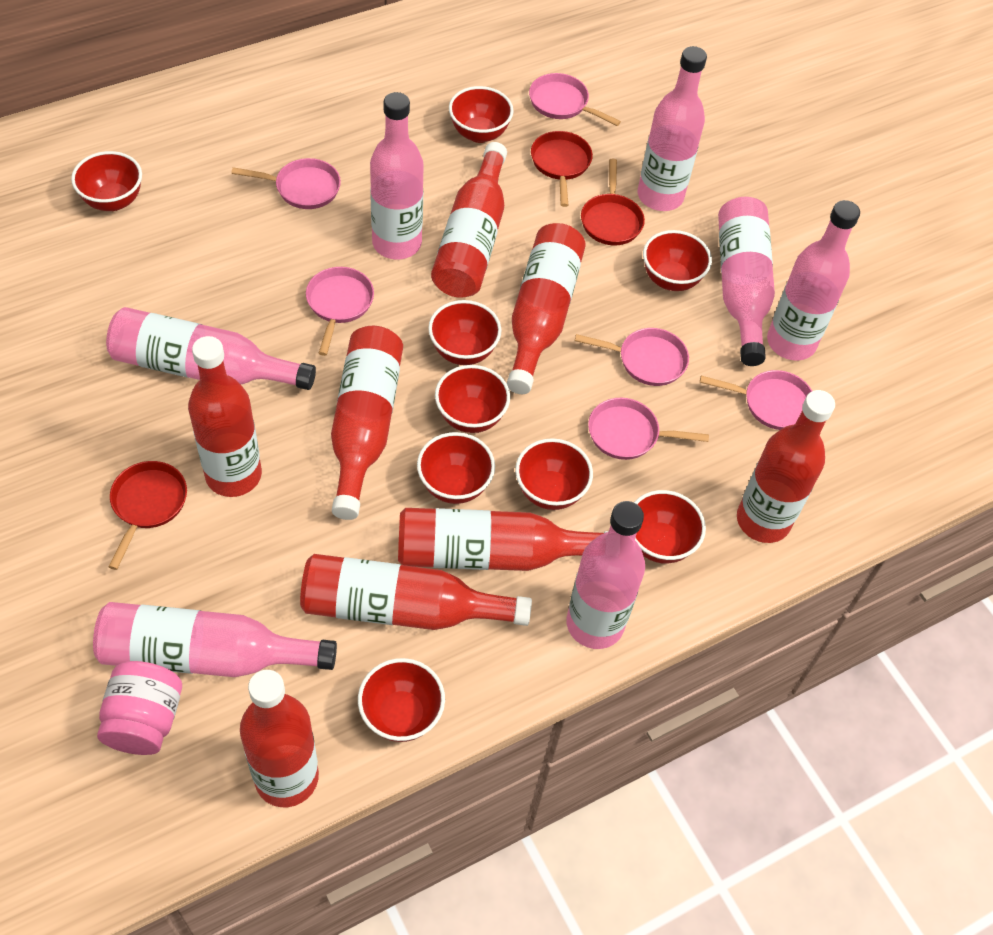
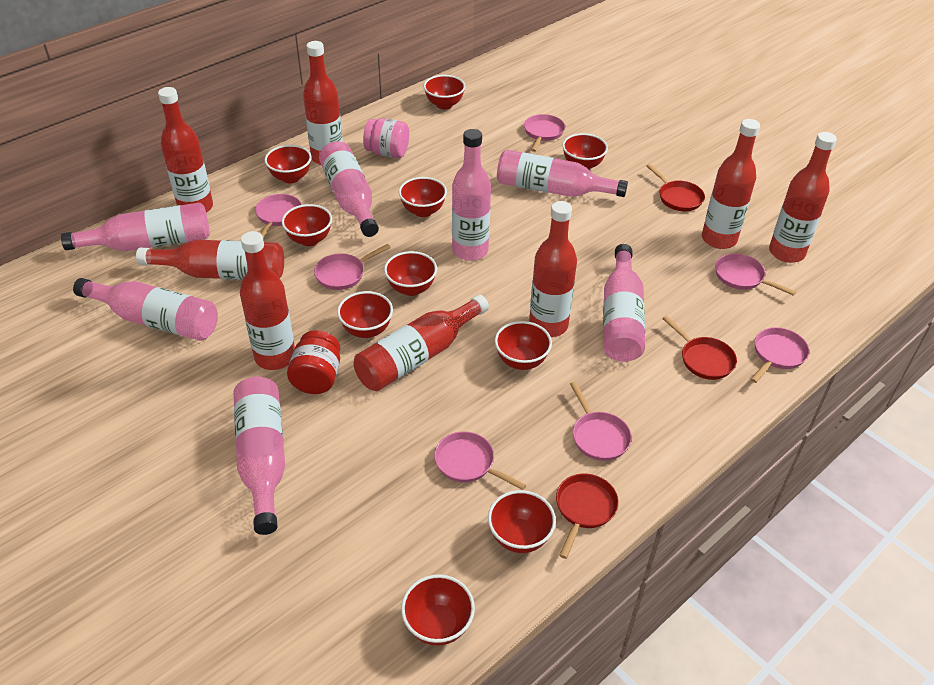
pink pan: 6 -> 7
red bowl: 9 -> 10
red jar: 0 -> 1

